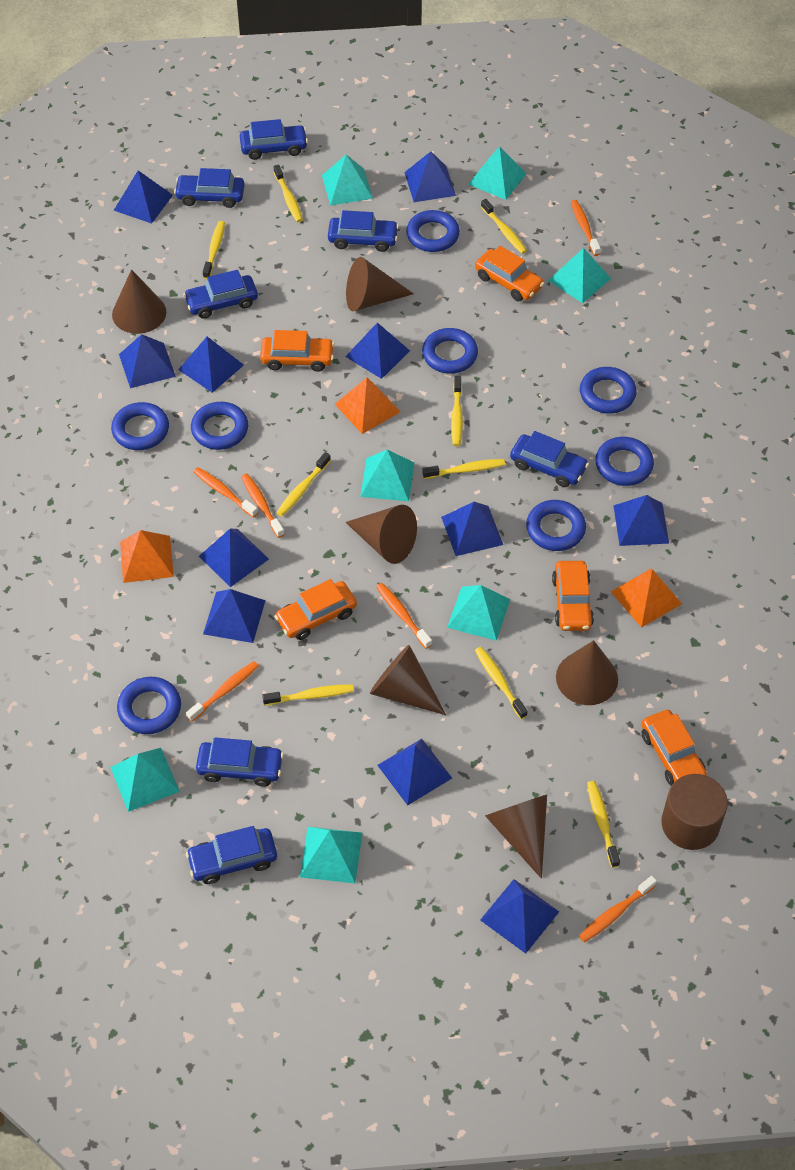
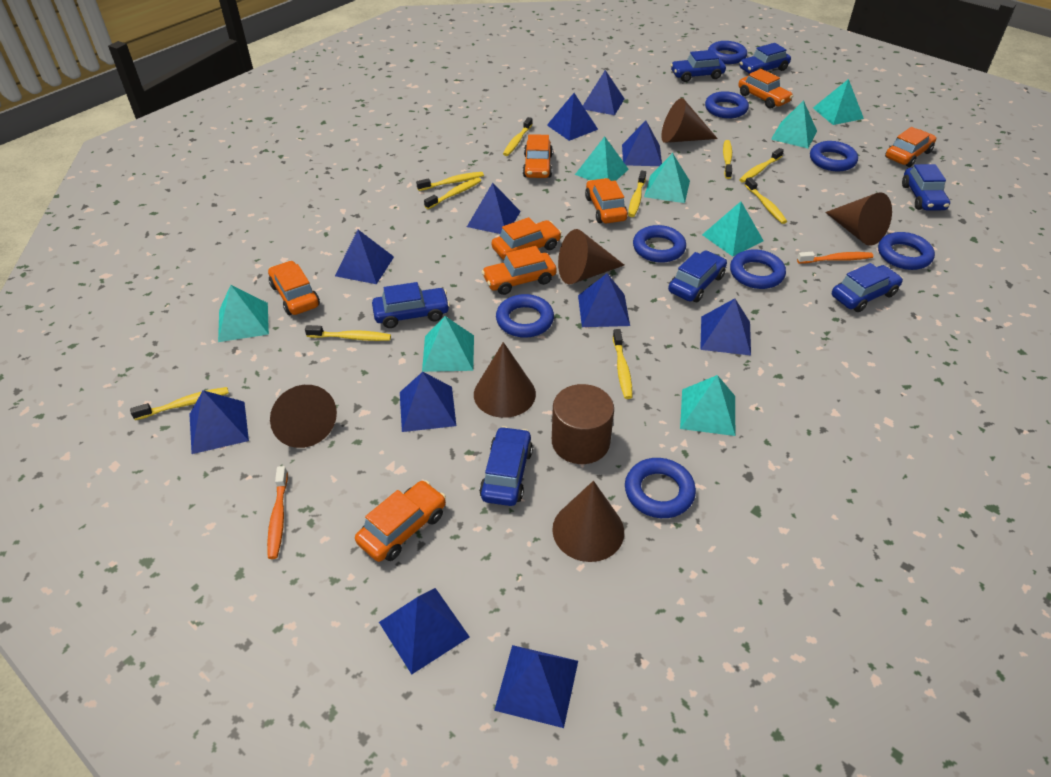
orange car: 5 -> 8
orange pyramid: 3 -> 0
orange toothbrush: 6 -> 2
turquoise pyramid: 7 -> 8
yellow toothbrush: 9 -> 10

